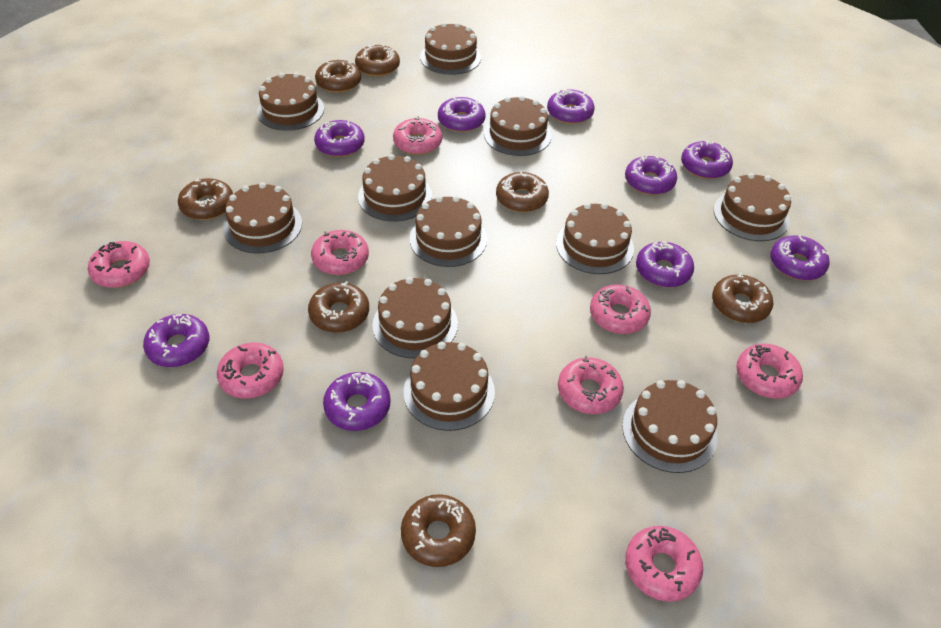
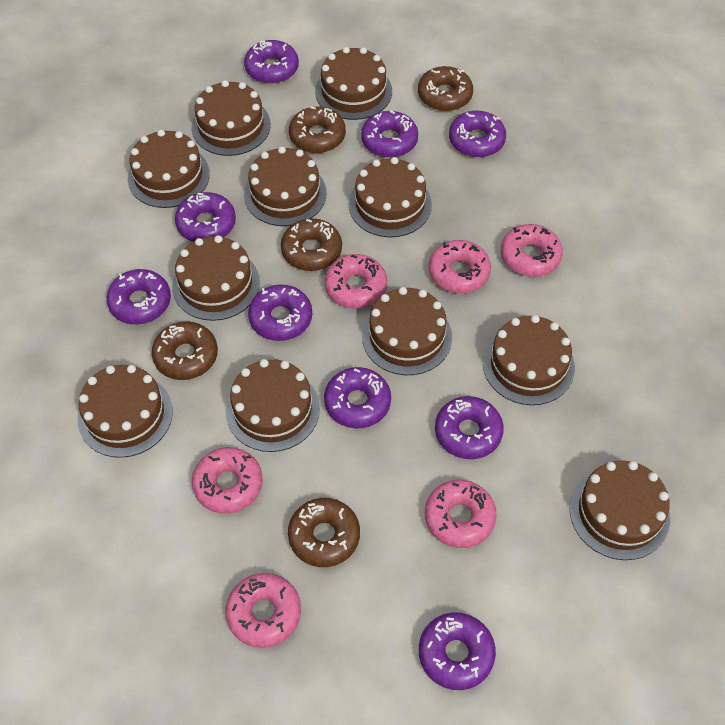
brown donut: 7 -> 5
pink donut: 8 -> 6

